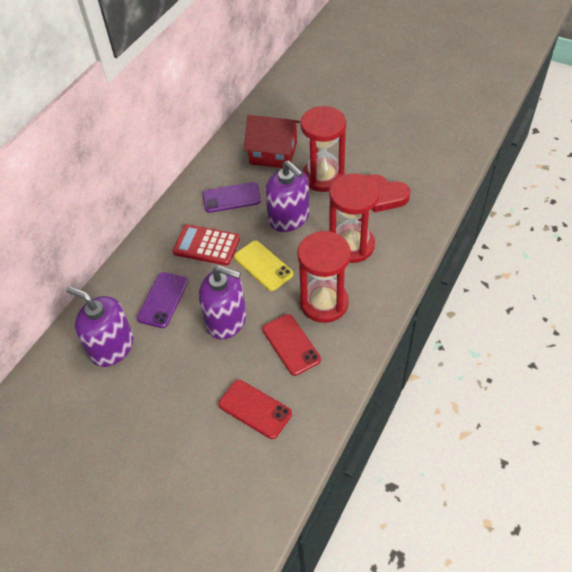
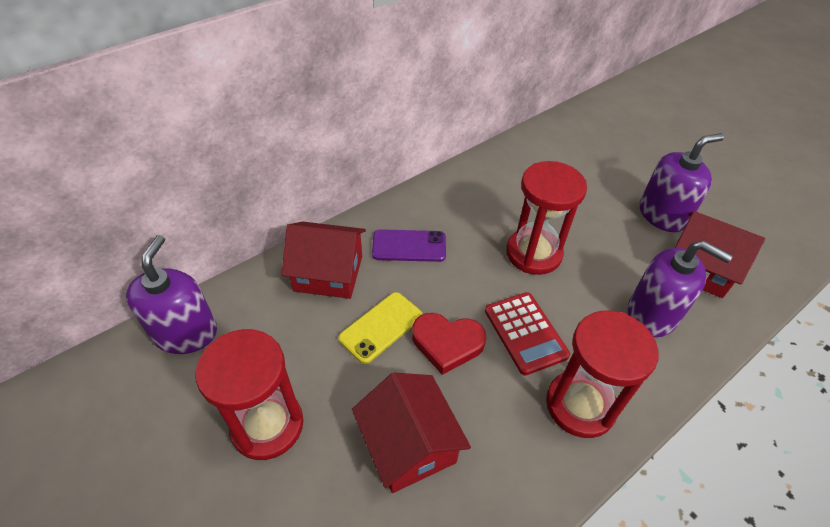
purple phone: 2 -> 1
red house: 1 -> 3
red phone: 2 -> 0

